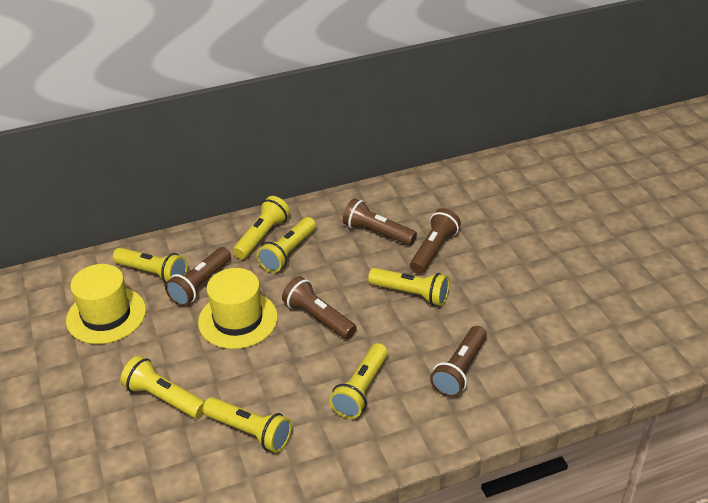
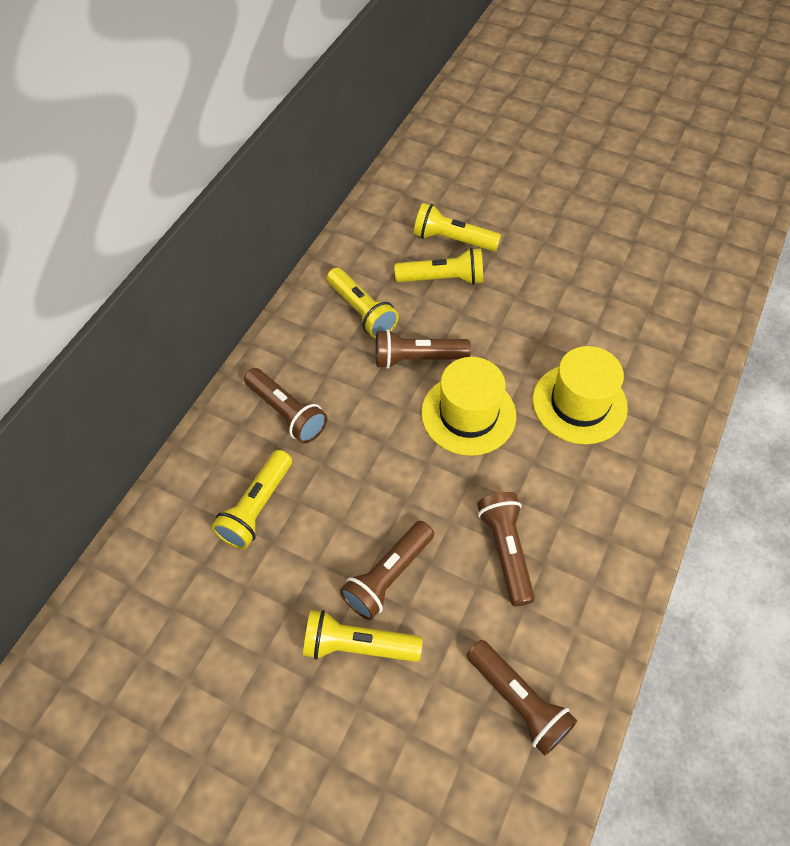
yellow flashlight: 7 -> 5

